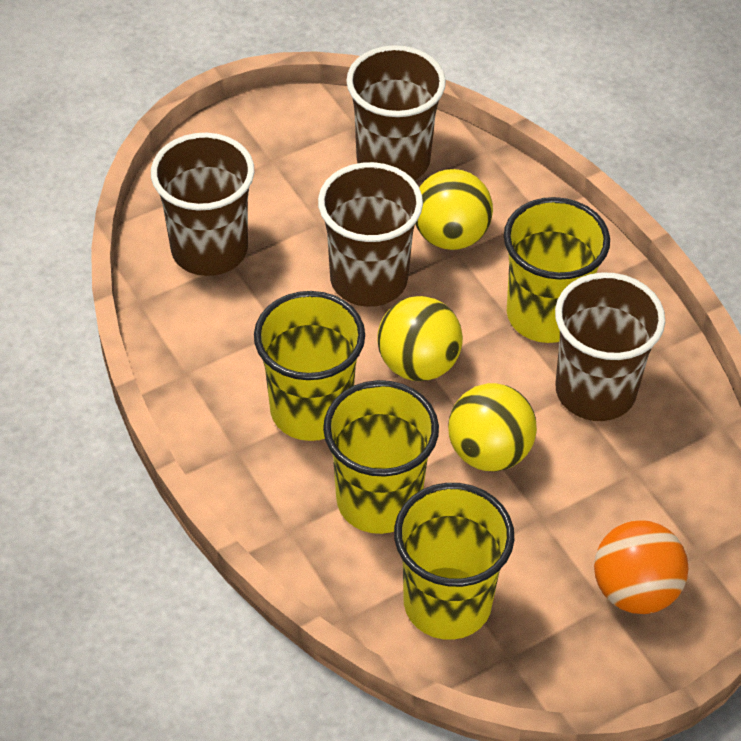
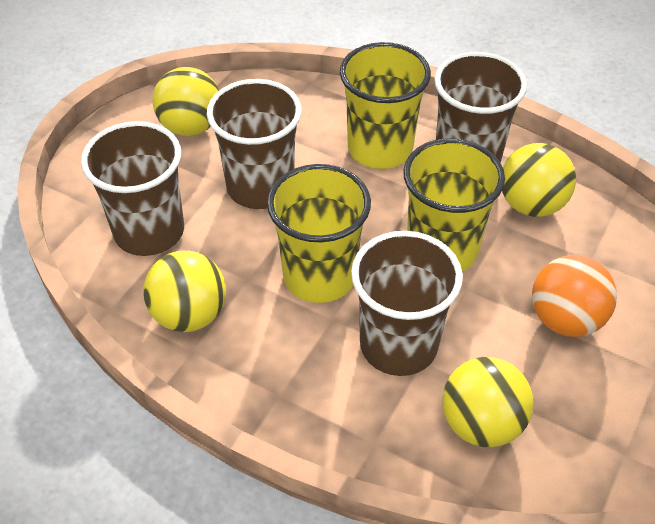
yellow ball: 3 -> 4
yellow cup: 4 -> 3

